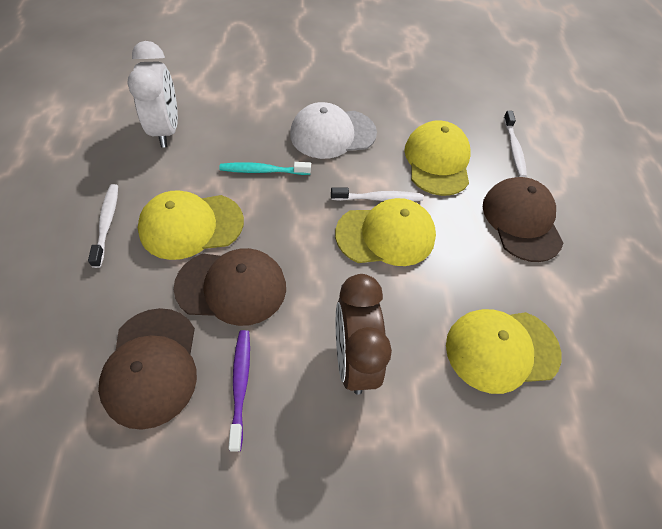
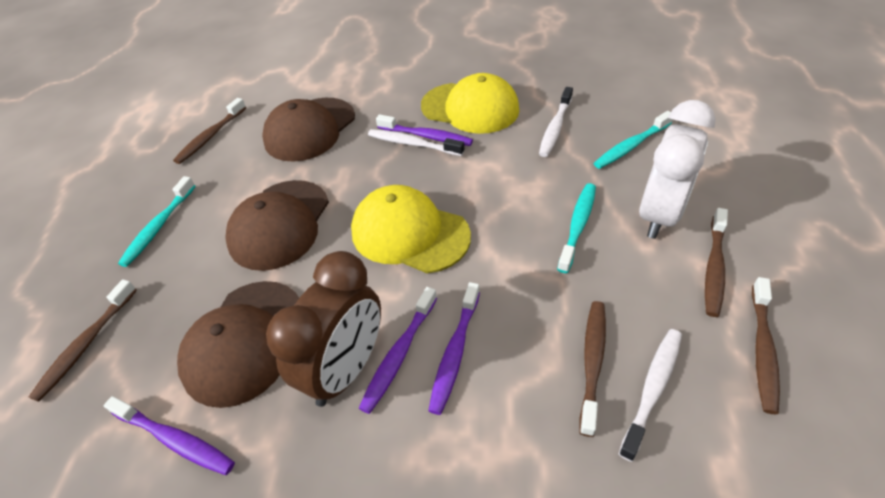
brown toothbrush: 0 -> 5
purple toothbrush: 1 -> 4
turquoise toothbrush: 1 -> 3
white cap: 1 -> 0
yellow cap: 4 -> 2

